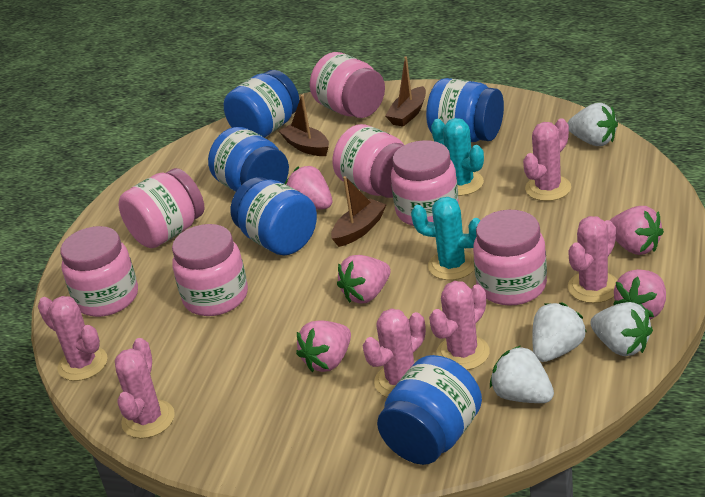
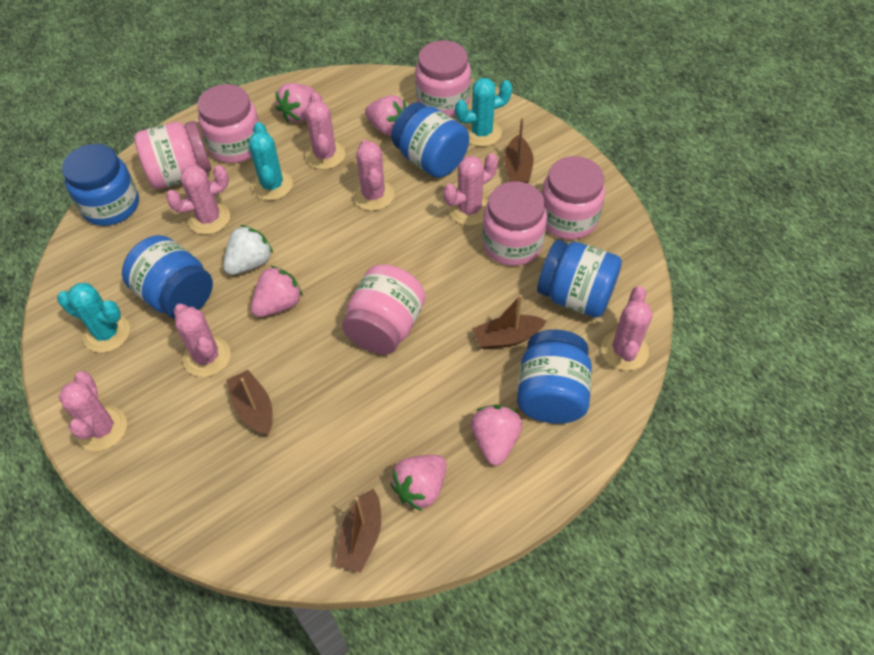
brown boat: 3 -> 4
pink cactus: 6 -> 7
pink jar: 7 -> 6
turquoise cactus: 2 -> 3
white strawberry: 4 -> 1

